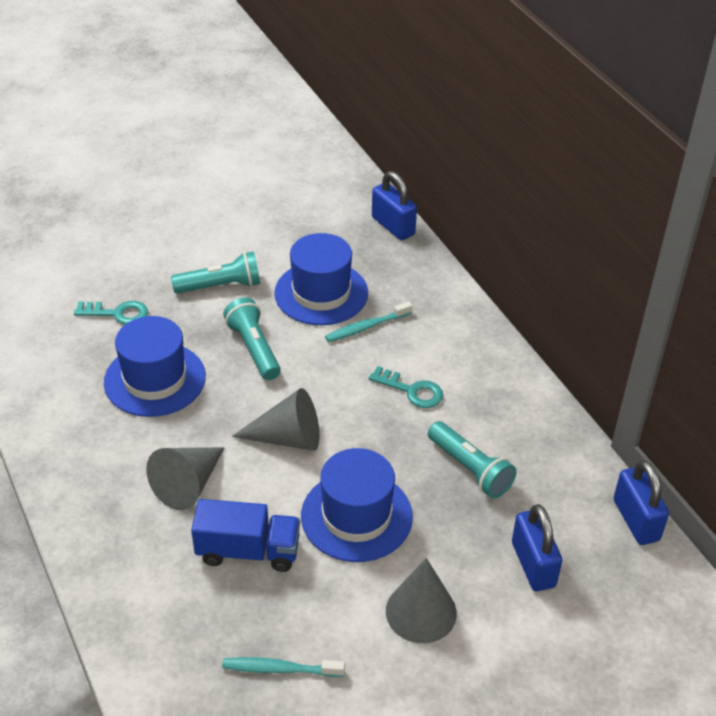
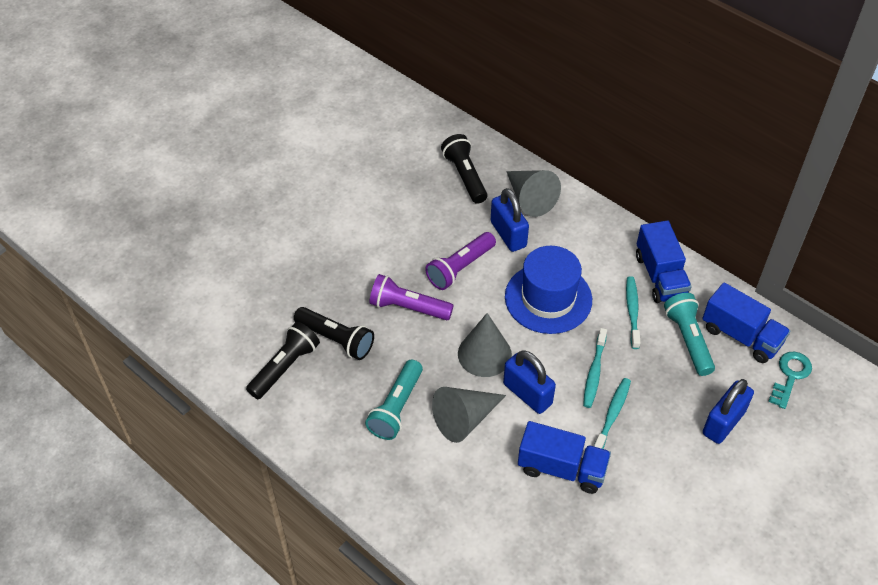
black flashlight: 0 -> 3
blue hat: 3 -> 1
blue truck: 1 -> 3
purple flashlight: 0 -> 2
turquoise flashlight: 3 -> 2
turquoise key: 2 -> 1
turquoise toothbrush: 2 -> 3

